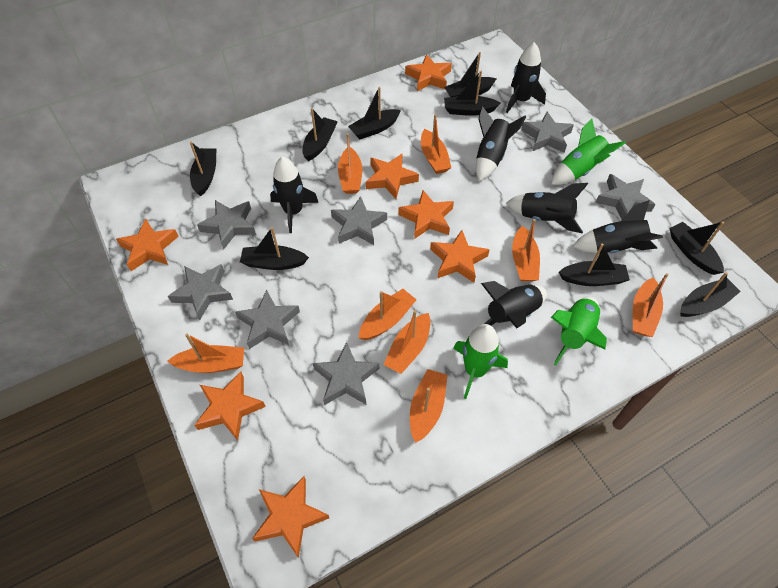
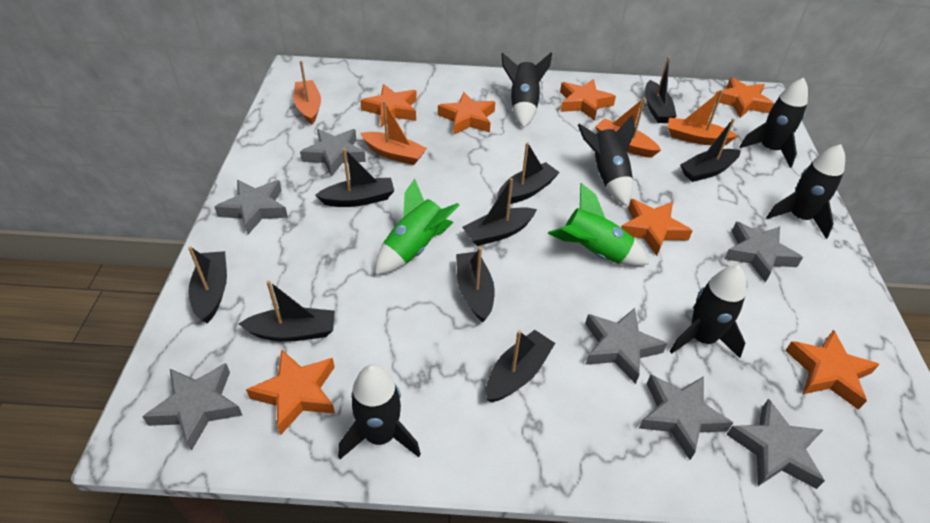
green rocket: 3 -> 2
orange boat: 8 -> 4

